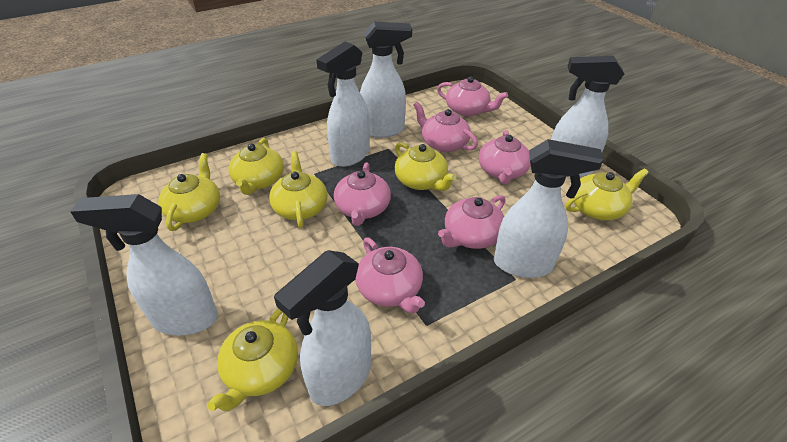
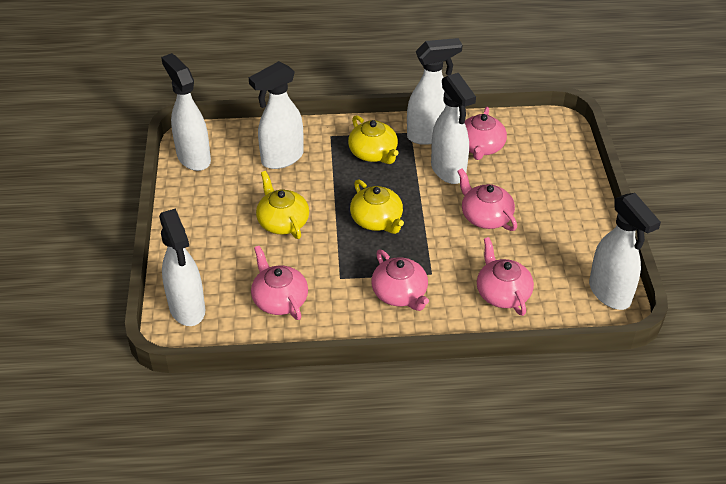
pink teapot: 6 -> 5
yellow teapot: 6 -> 3

